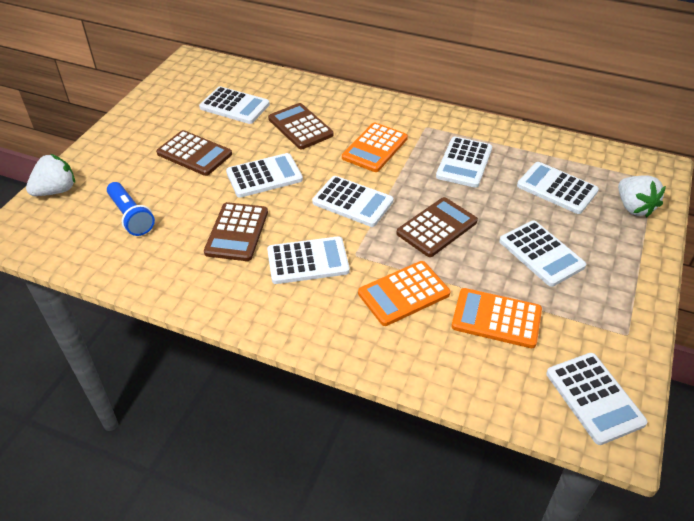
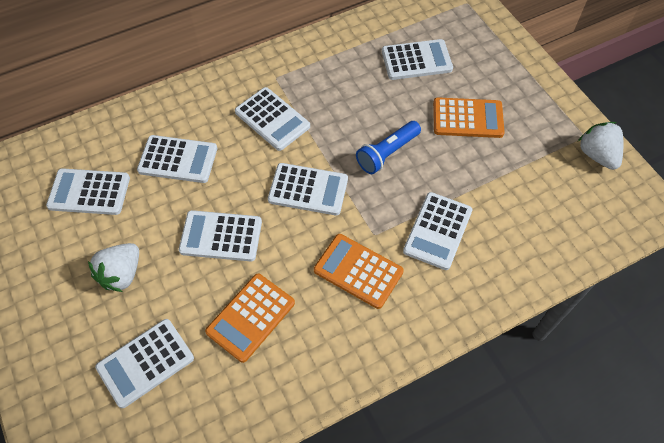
brown calculator: 4 -> 0

